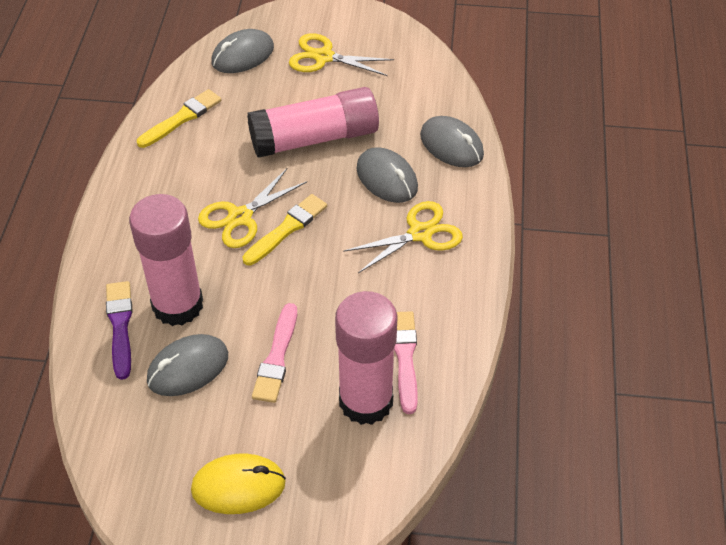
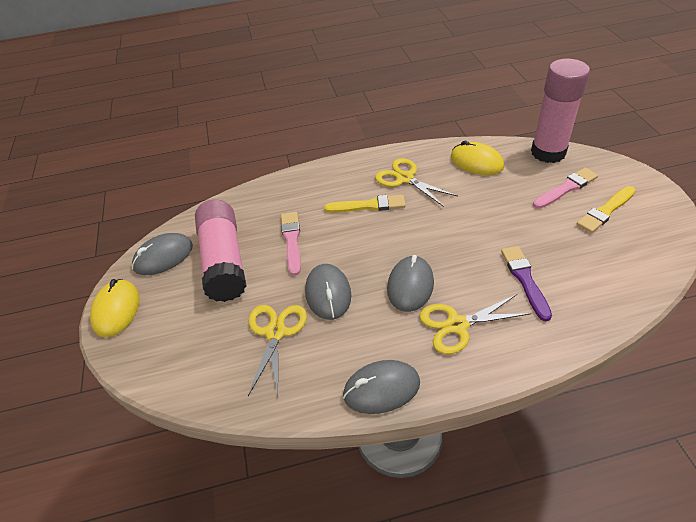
pink glue stick: 3 -> 2
yellow mouse: 1 -> 2

